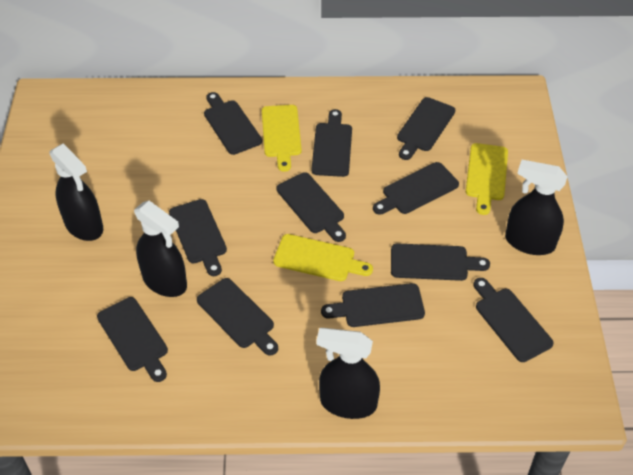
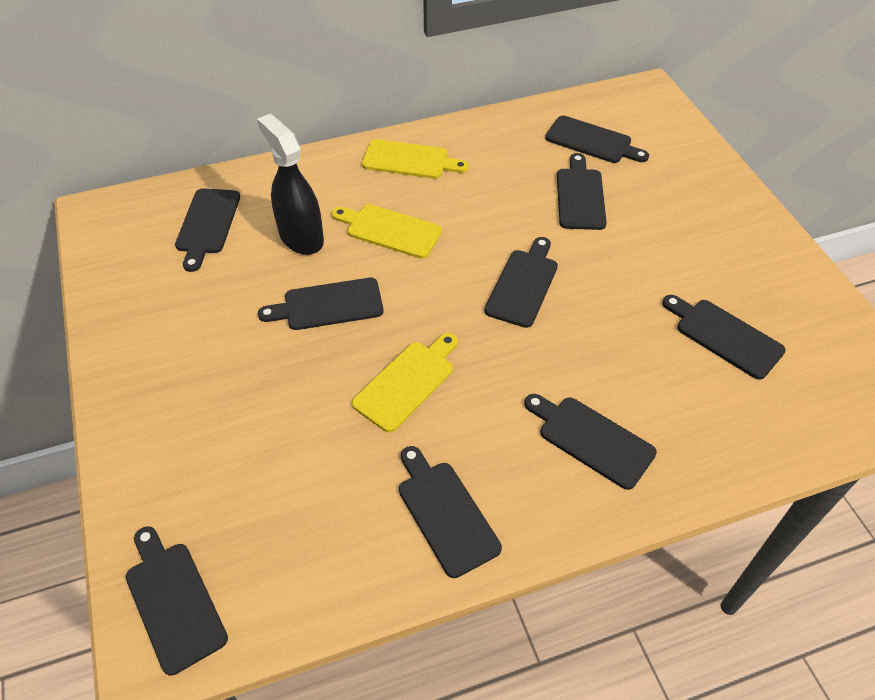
black cutting board: 11 -> 9
black spray bottle: 4 -> 1

